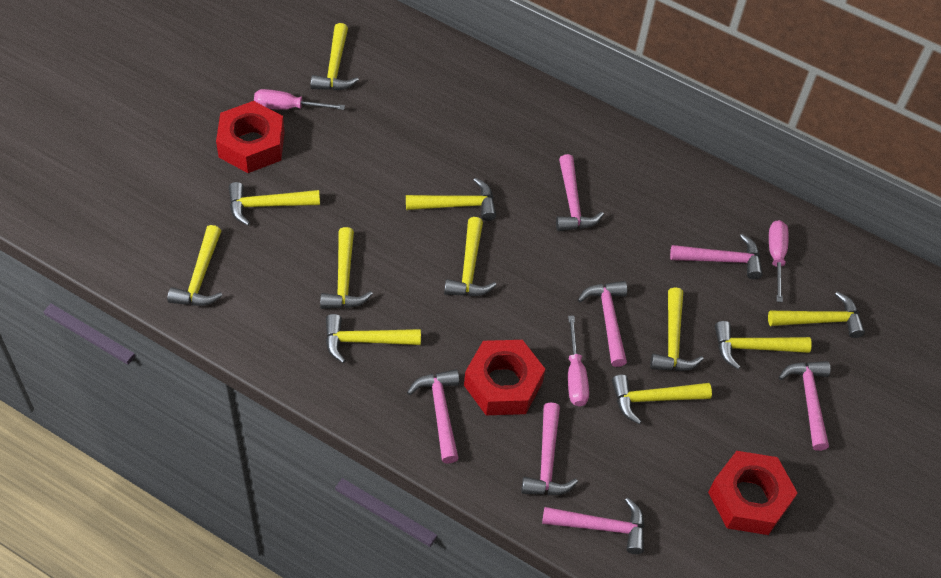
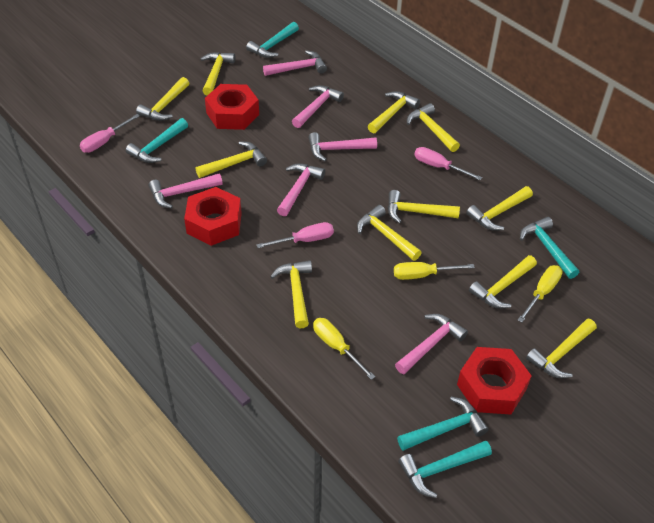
pink hammer: 7 -> 6
turquoise hammer: 0 -> 5
yellow screwdriver: 0 -> 3

